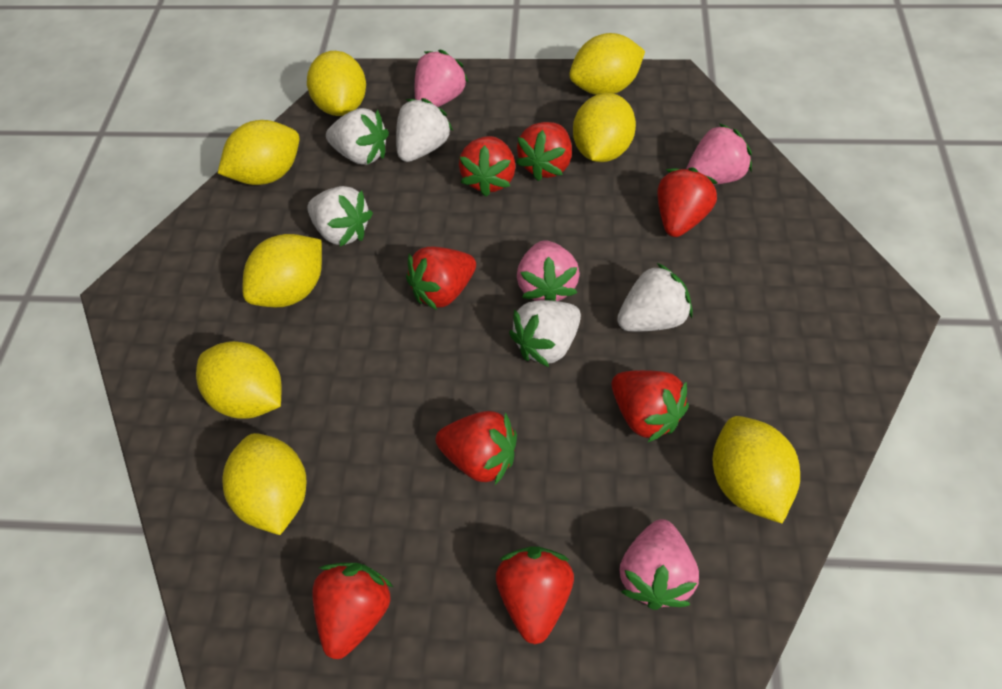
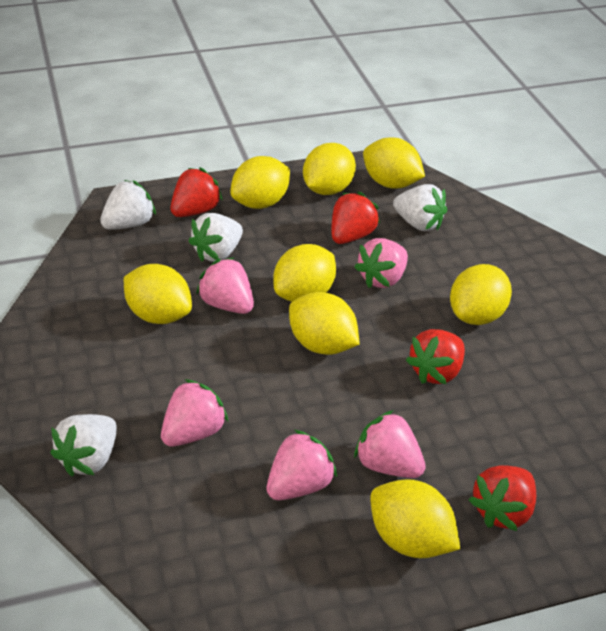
pink strawberry: 4 -> 5
red strawberry: 8 -> 4
white strawberry: 5 -> 4

